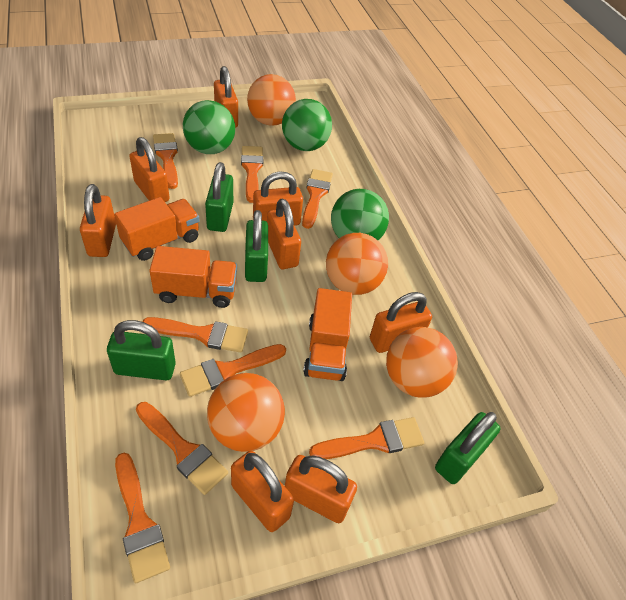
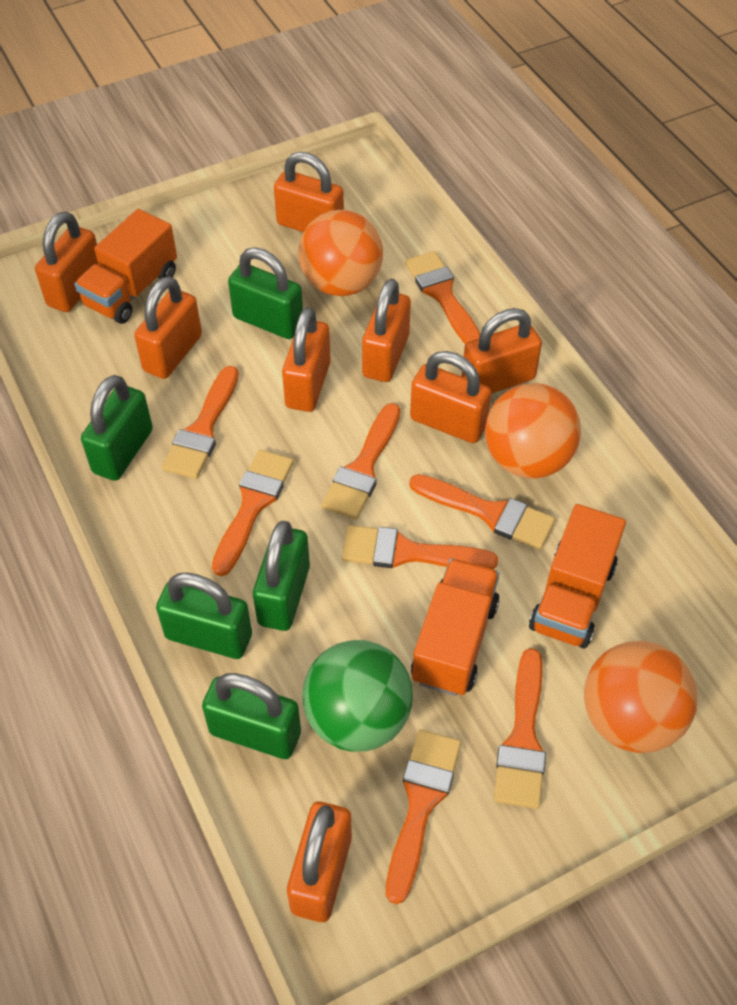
green ball: 3 -> 1
green padlock: 4 -> 5
orange ball: 4 -> 3

